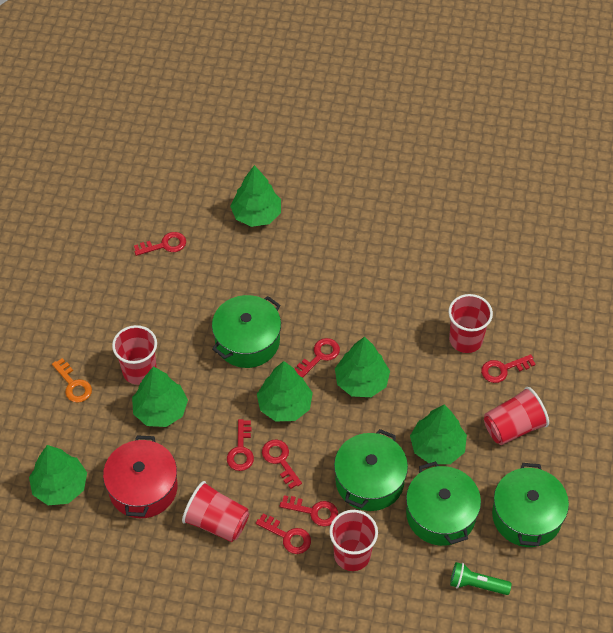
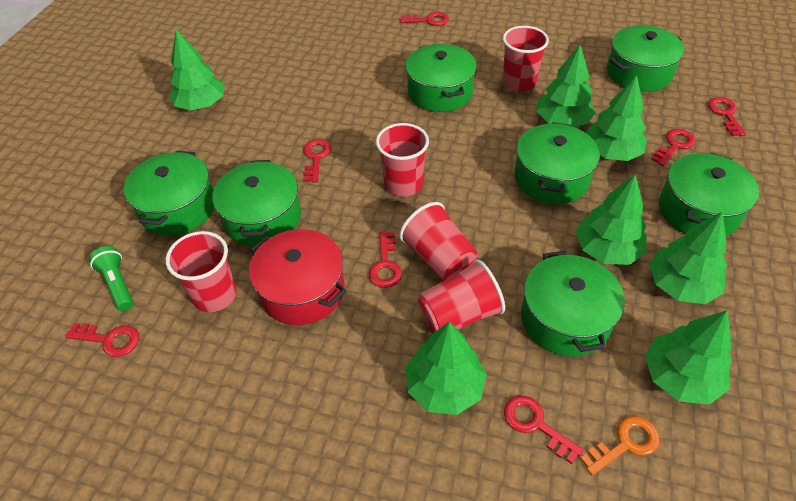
green pot: 4 -> 7
green tree: 6 -> 7

